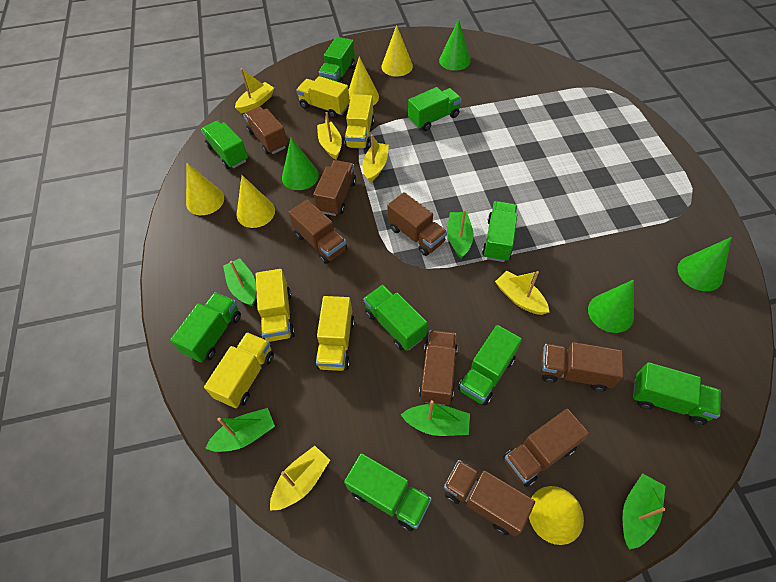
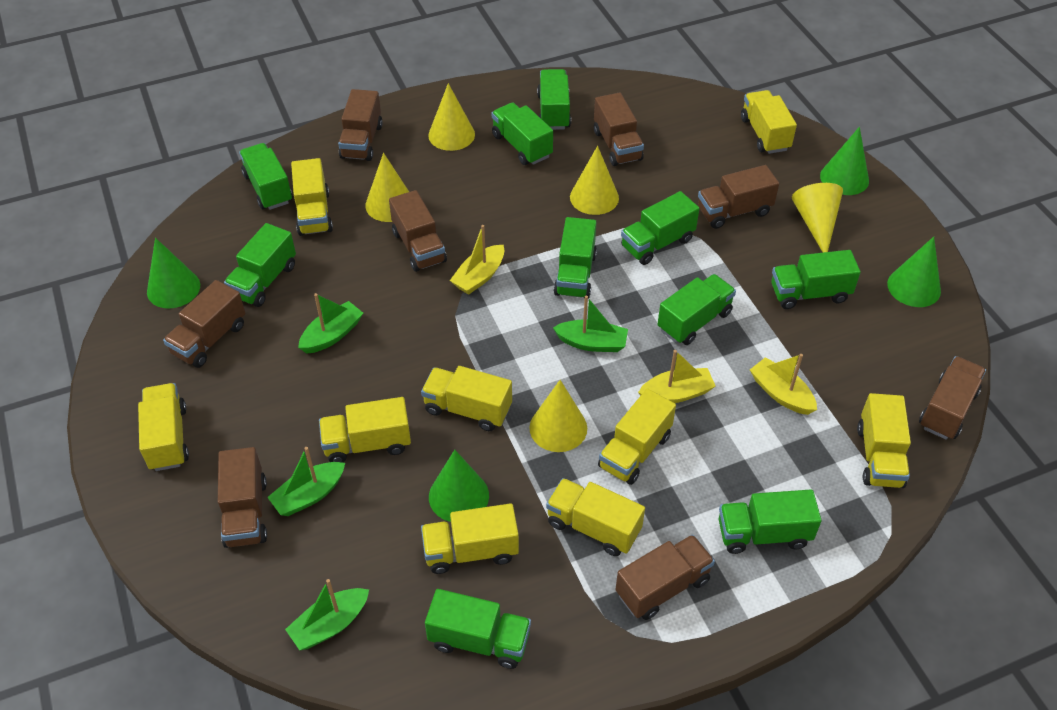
green boat: 5 -> 4
green truck: 9 -> 10
yellow boat: 5 -> 3
yellow truck: 5 -> 9

